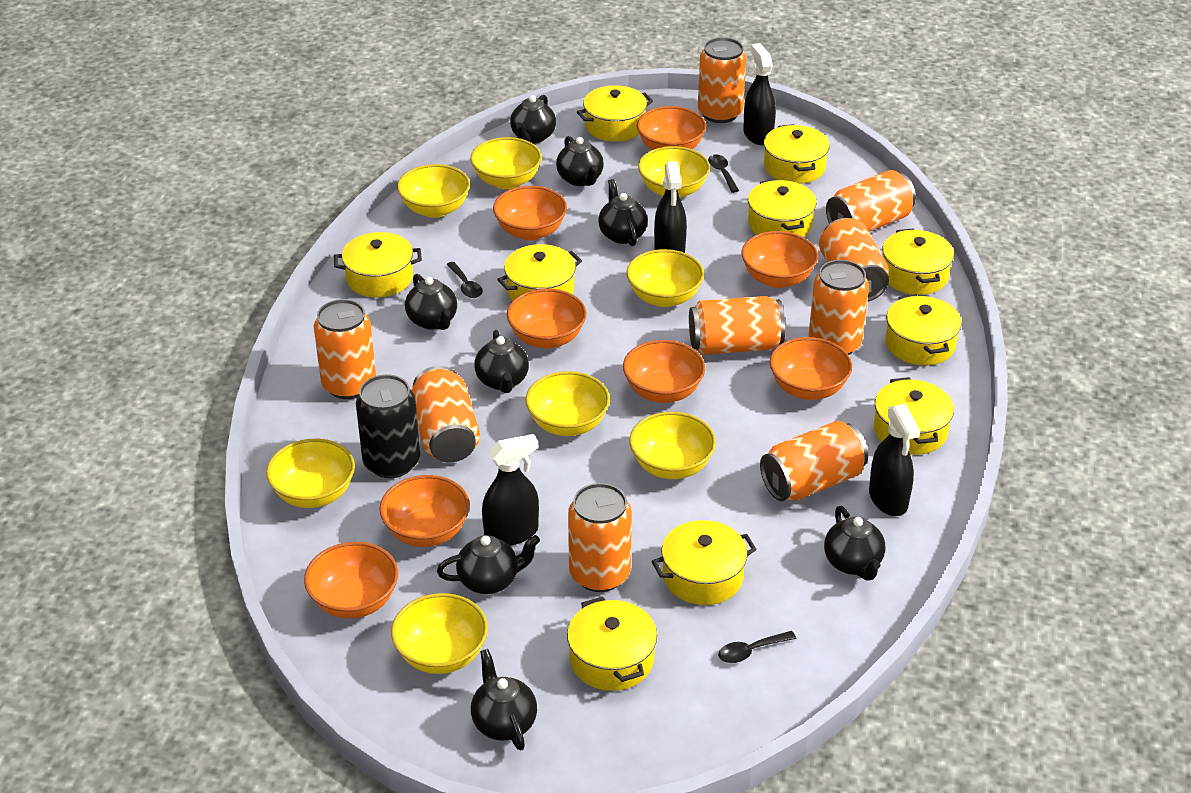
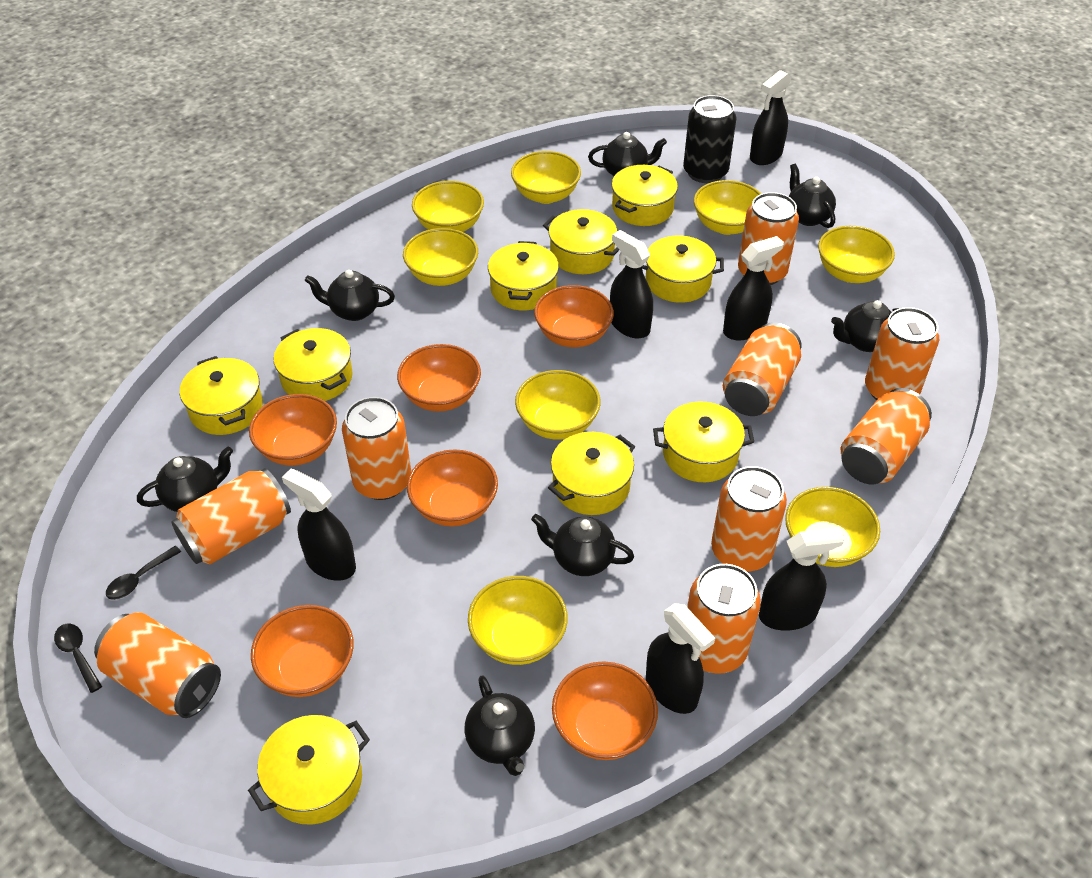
black spoon: 3 -> 2
black spray bottle: 4 -> 6
black teapot: 8 -> 7
orange bowl: 8 -> 6
yellow pot: 10 -> 9

